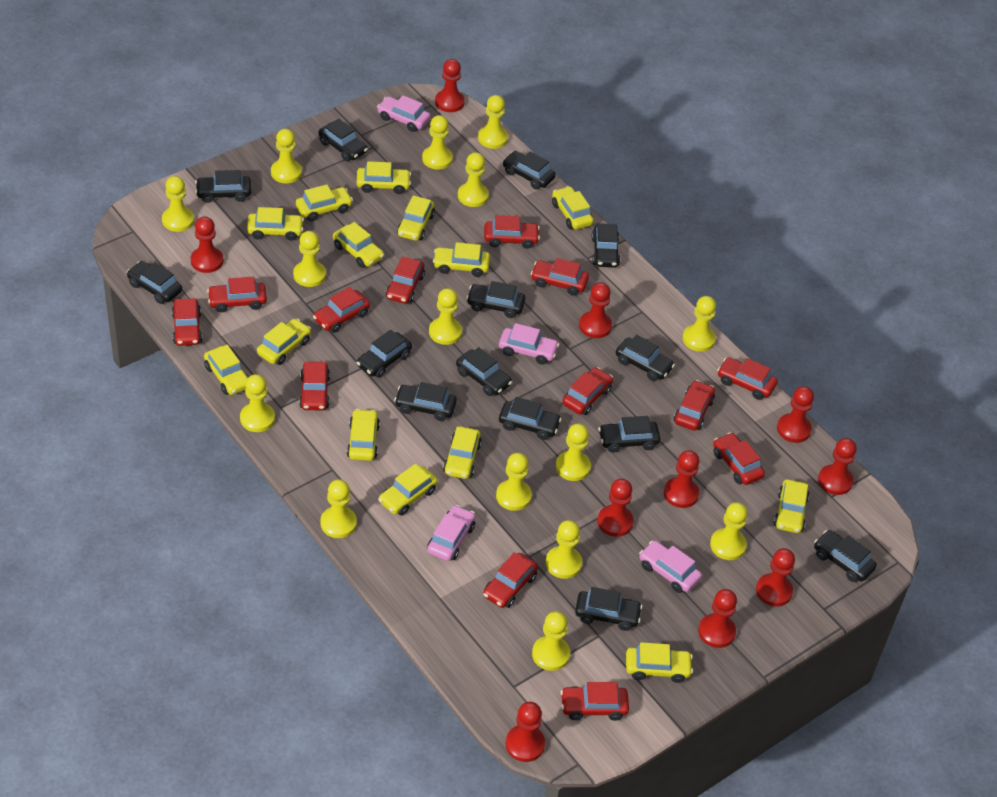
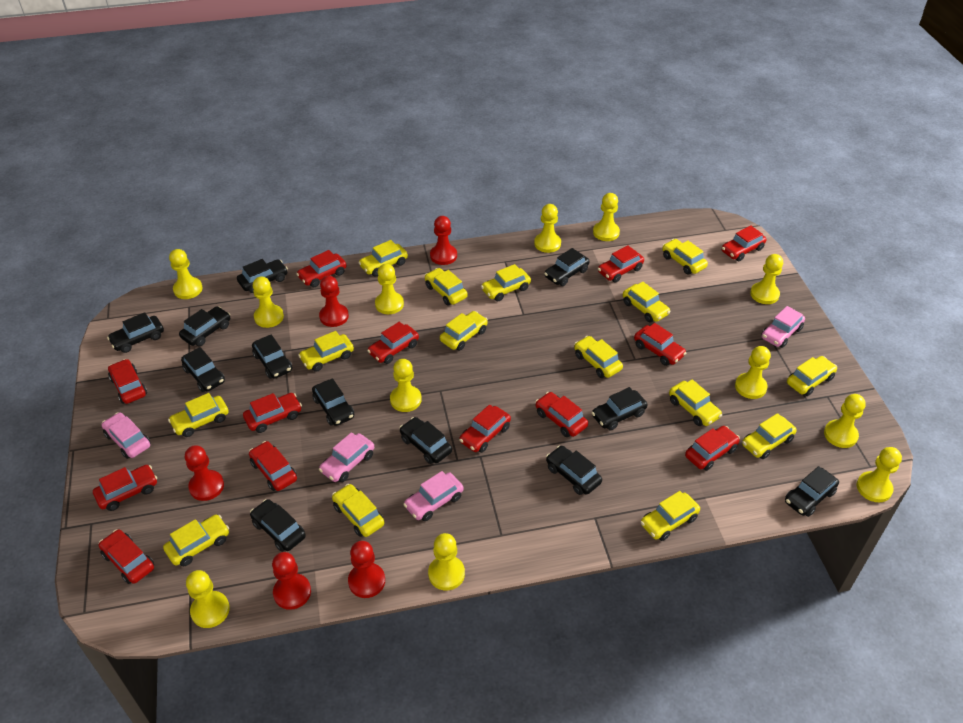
black car: 14 -> 12
red pawn: 10 -> 5
yellow car: 14 -> 15
yellow pawn: 15 -> 12

